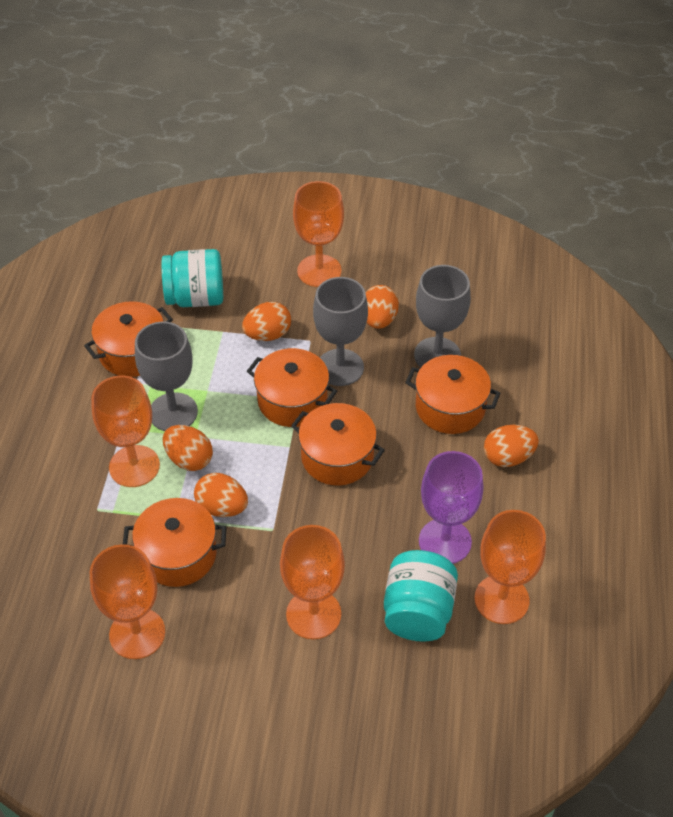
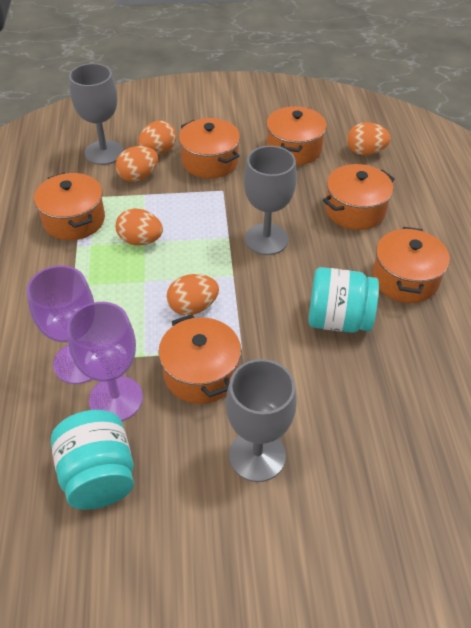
orange goblet: 5 -> 0
orange pot: 5 -> 6
purple goblet: 1 -> 2

